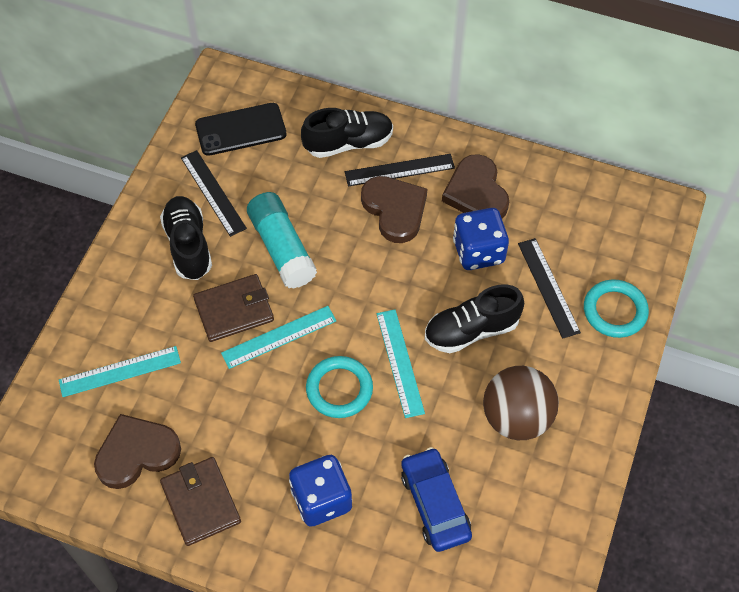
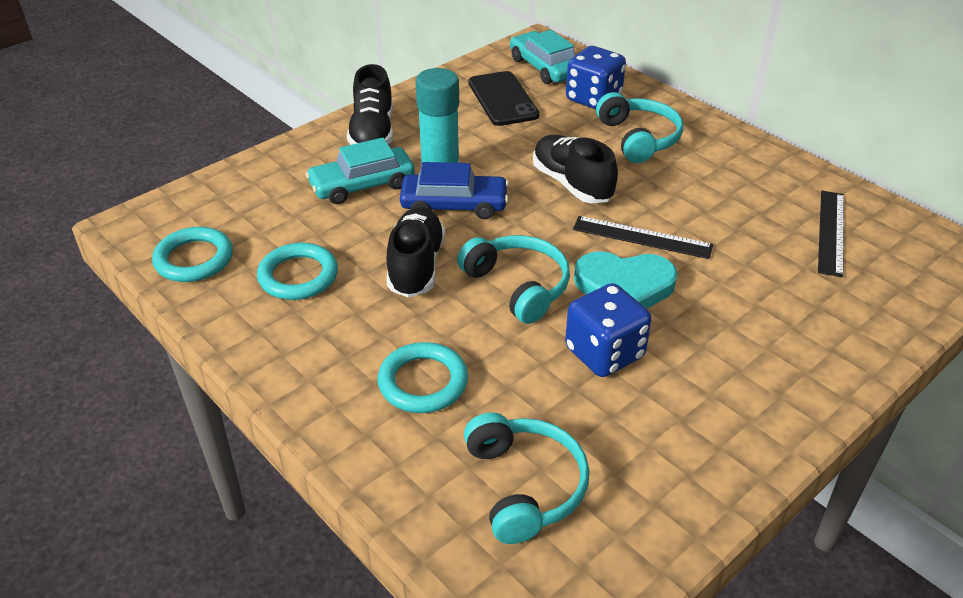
black ruler: 3 -> 2
brown ball: 1 -> 0
brown heart: 3 -> 0
brown wallet: 2 -> 0
turquoise car: 0 -> 2
turquoise headphones: 0 -> 3
turquoise heart: 0 -> 1
turquoise ring: 2 -> 3
turquoise ruler: 3 -> 0

